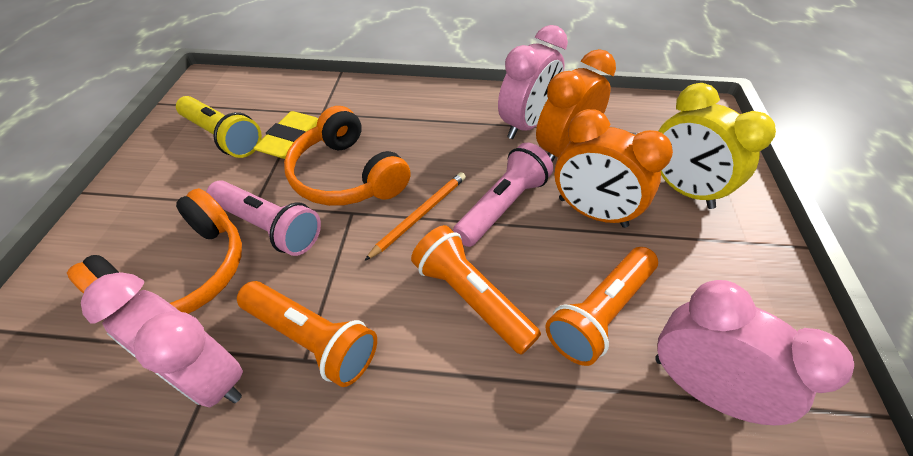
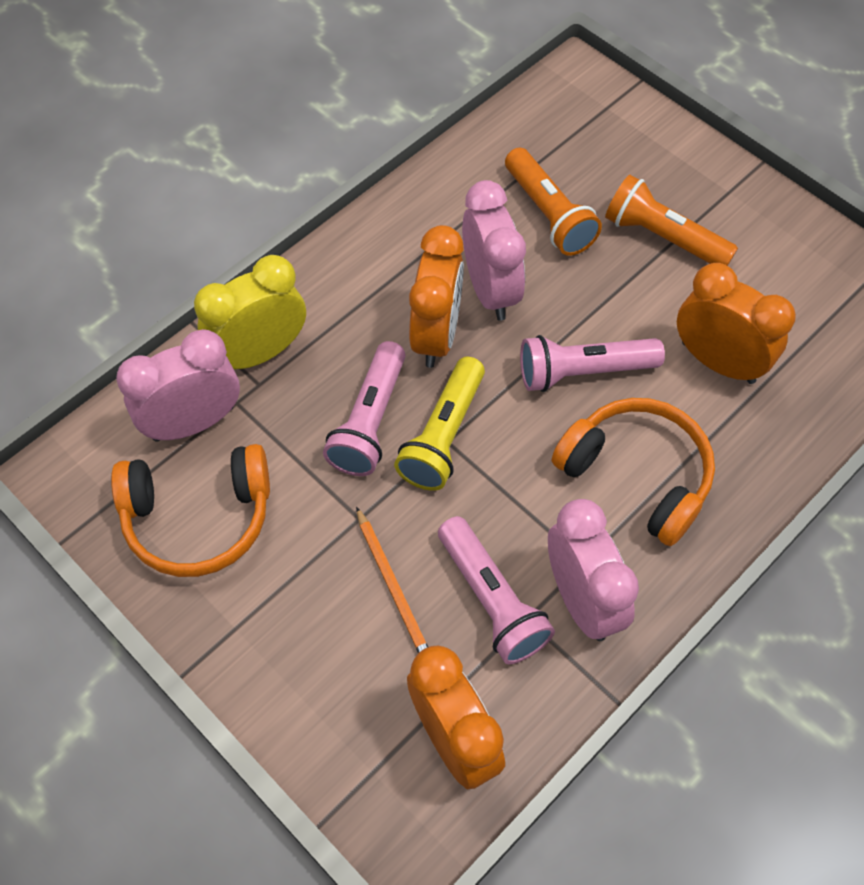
orange clock: 2 -> 3
orange flashlight: 3 -> 2
pink flashlight: 2 -> 3
yellow eraser: 1 -> 0

